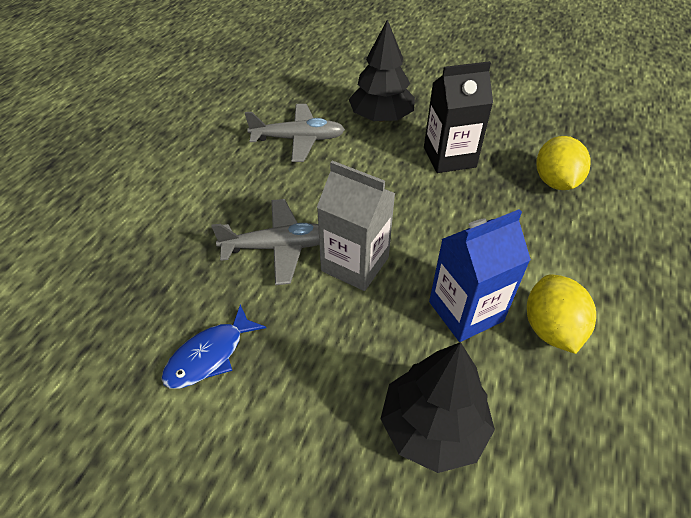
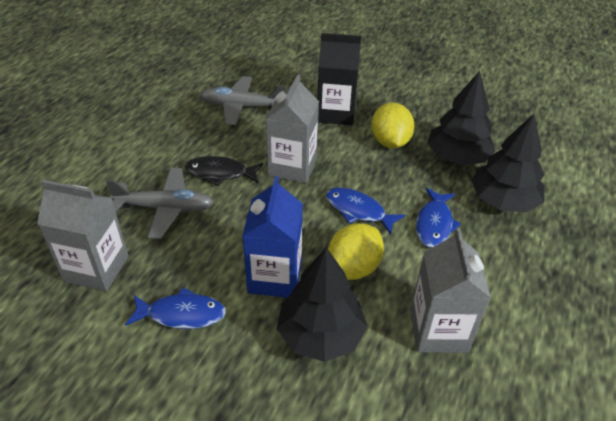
black fish: 0 -> 1
black tree: 2 -> 3
blue fish: 1 -> 3
grey carton: 1 -> 3

